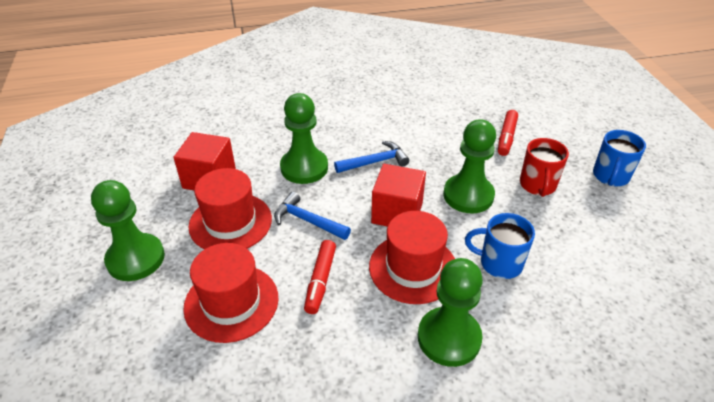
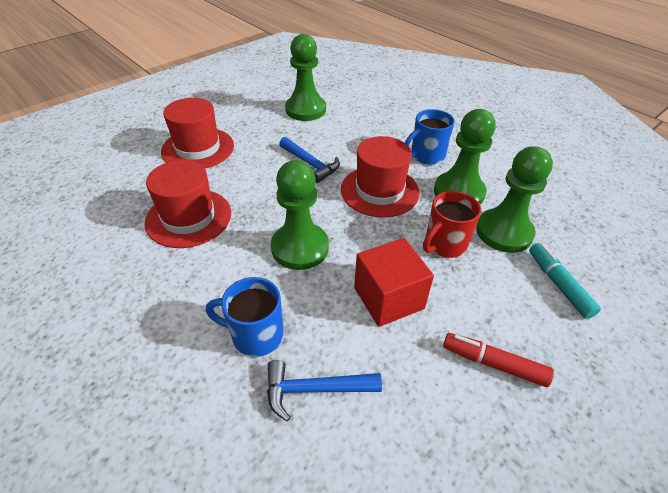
red cube: 2 -> 1
red marker: 2 -> 1
turquoise marker: 0 -> 1

